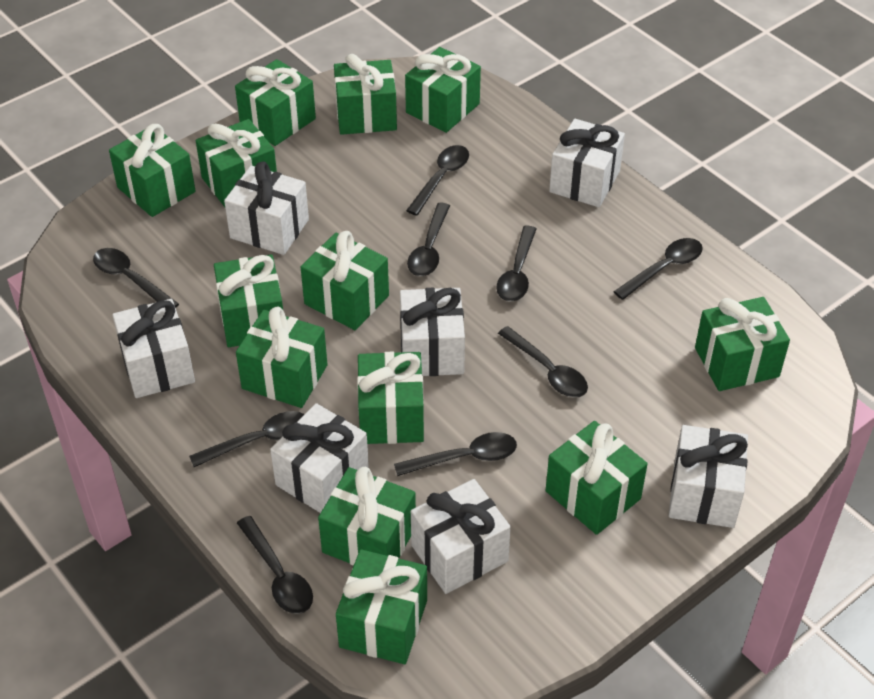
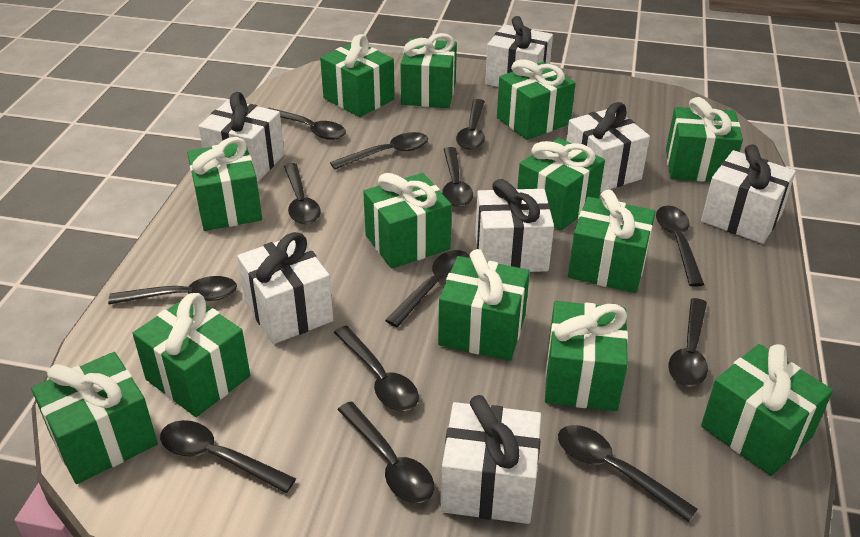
black spoon: 9 -> 13

